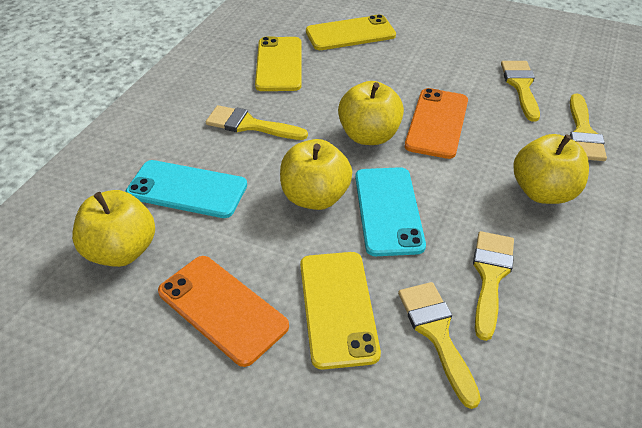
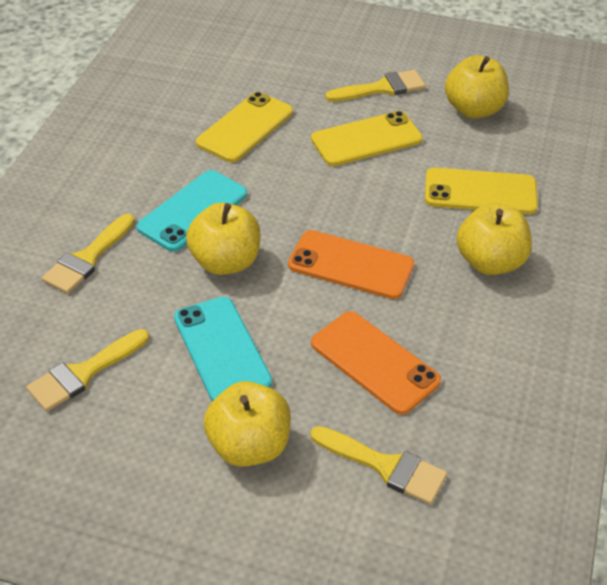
yellow brush: 5 -> 4

